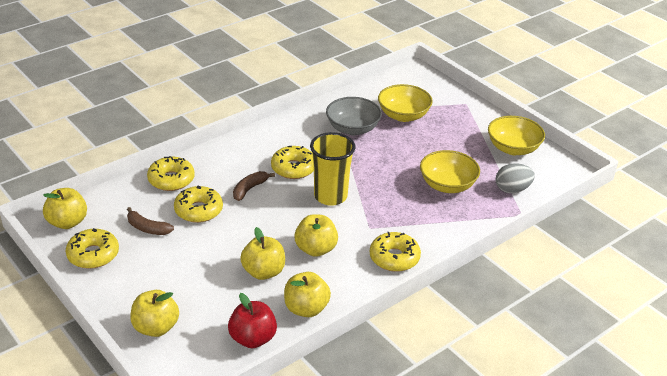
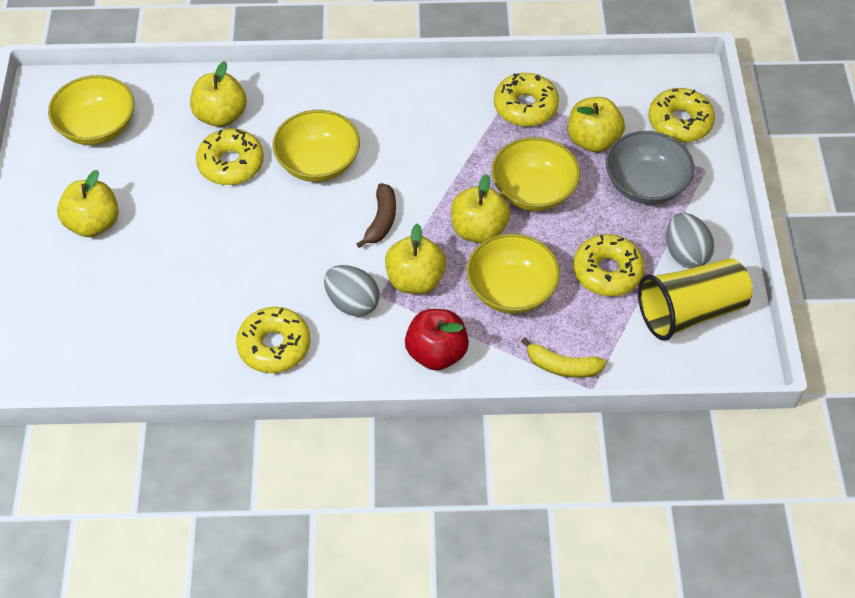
brown banana: 2 -> 1
grey egg: 1 -> 2
yellow banana: 0 -> 1
yellow bowl: 3 -> 4

